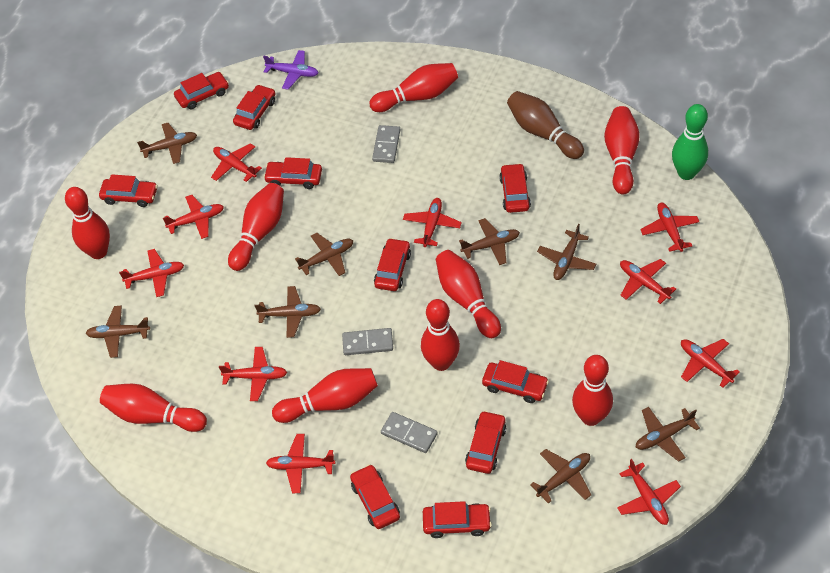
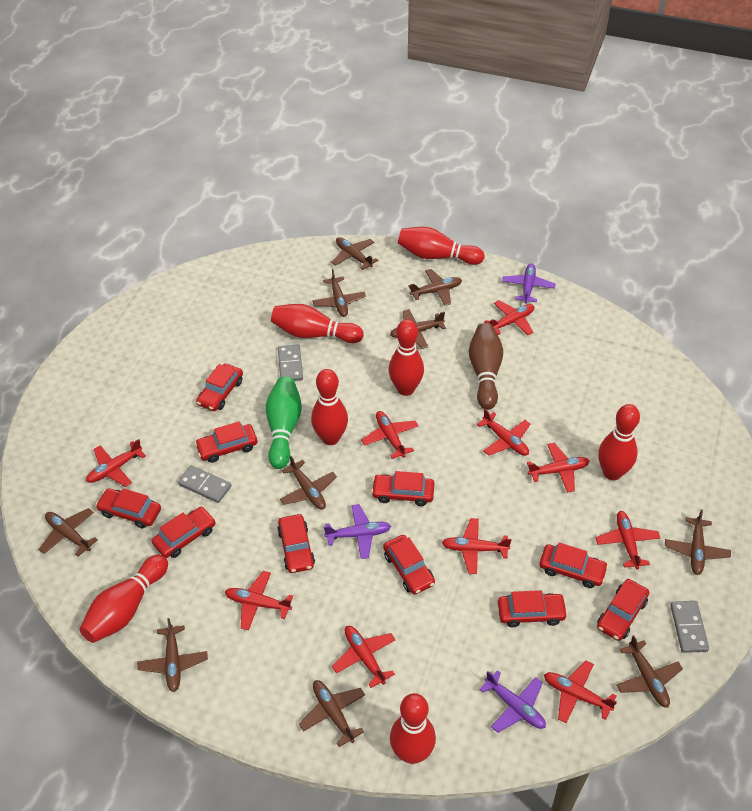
brown plane: 8 -> 10
purple plane: 1 -> 3
red bowling pin: 9 -> 7

